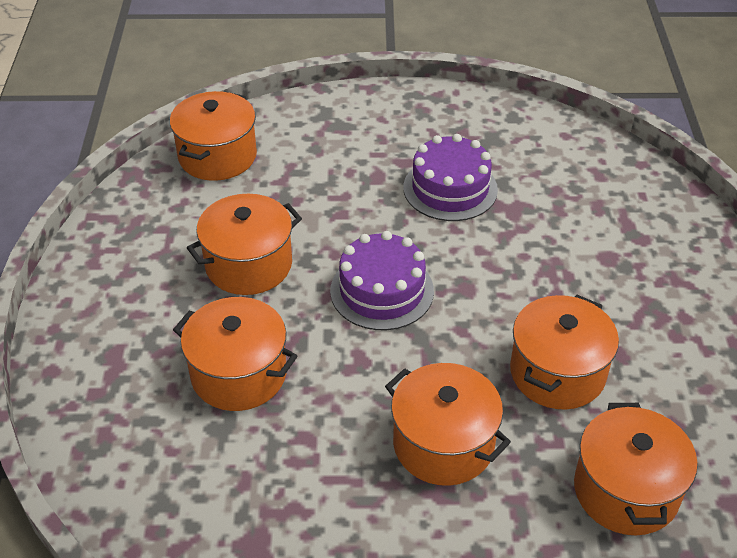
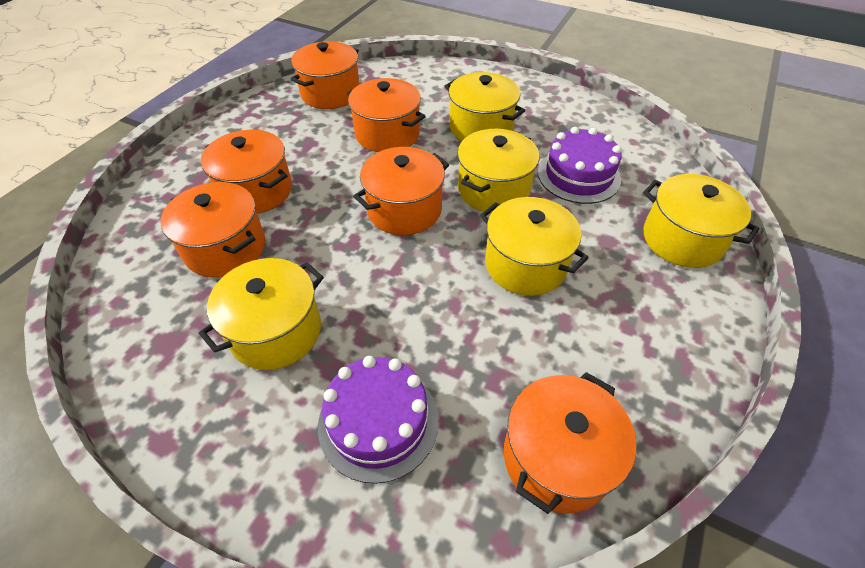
yellow pot: 0 -> 5

